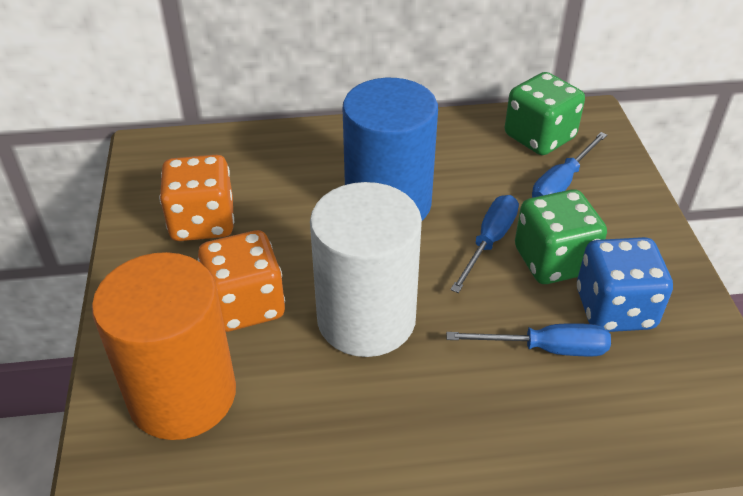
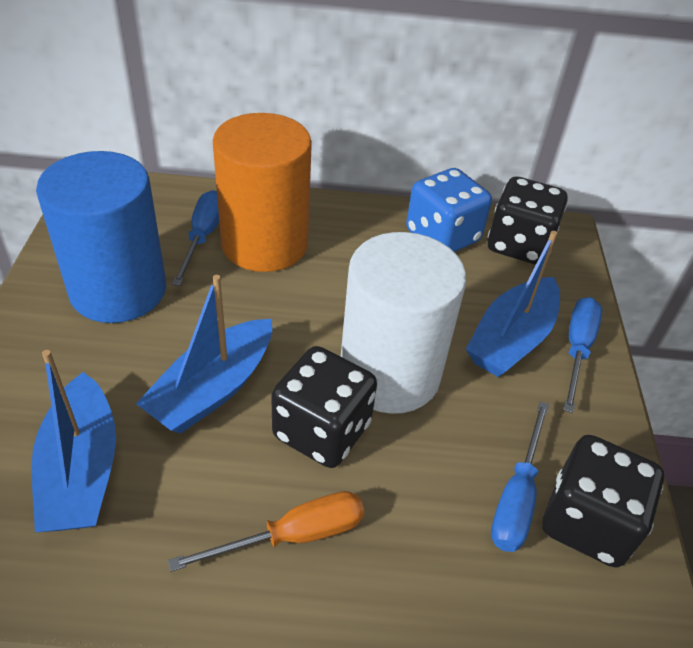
black dice: 0 -> 3
blue boat: 0 -> 3
green dice: 2 -> 0
orange dice: 2 -> 0
orange screwdriver: 0 -> 1

